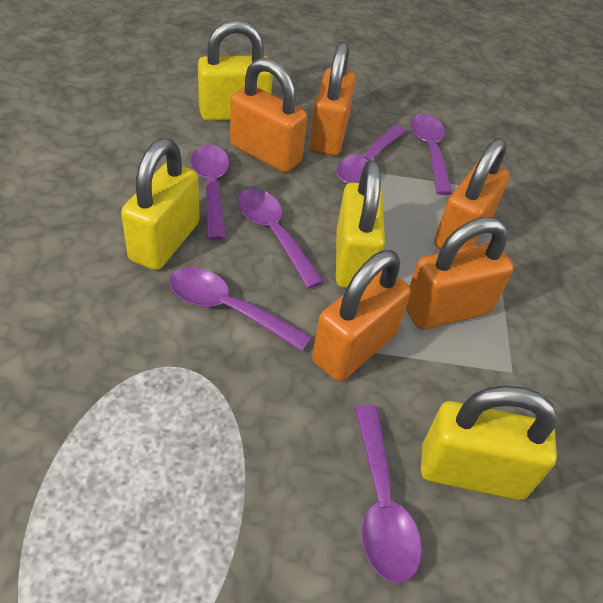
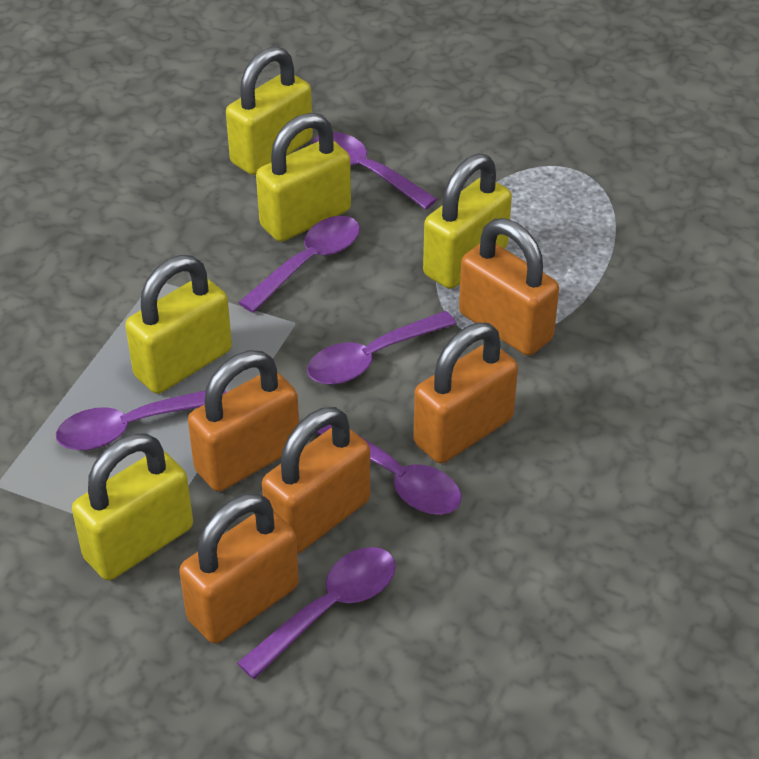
yellow padlock: 4 -> 5

